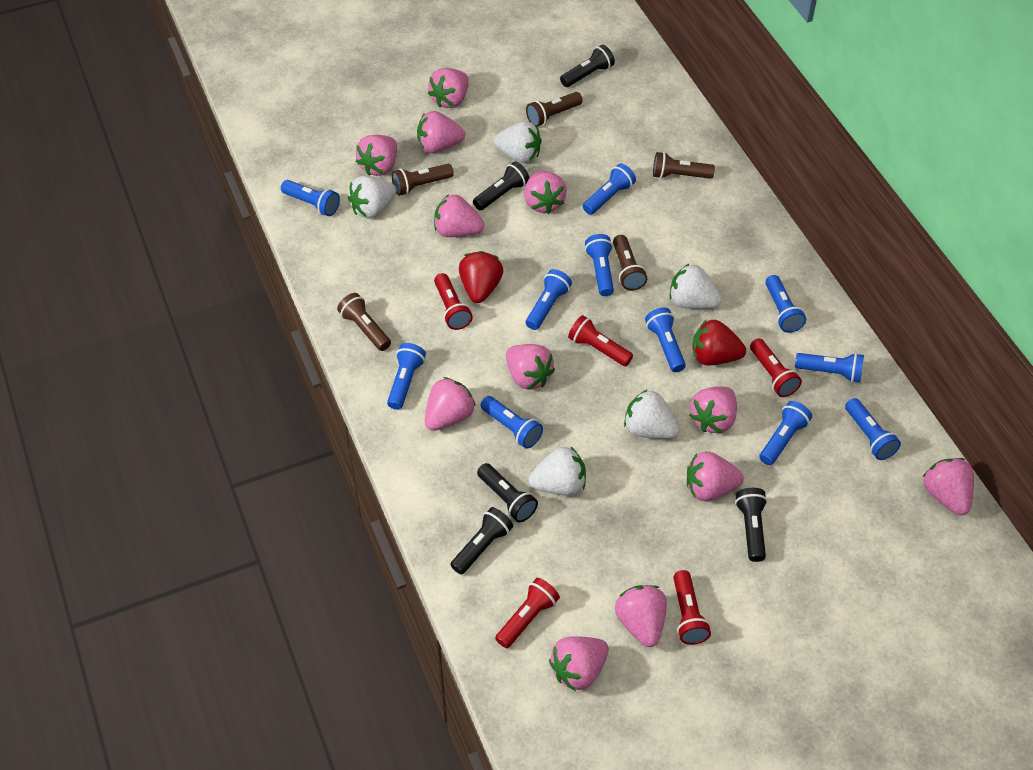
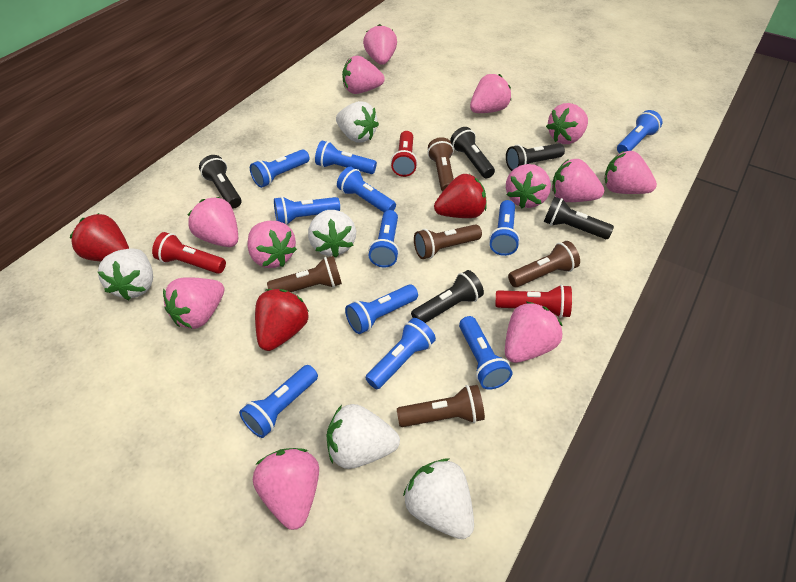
red flashlight: 5 -> 3
red strawberry: 2 -> 3

